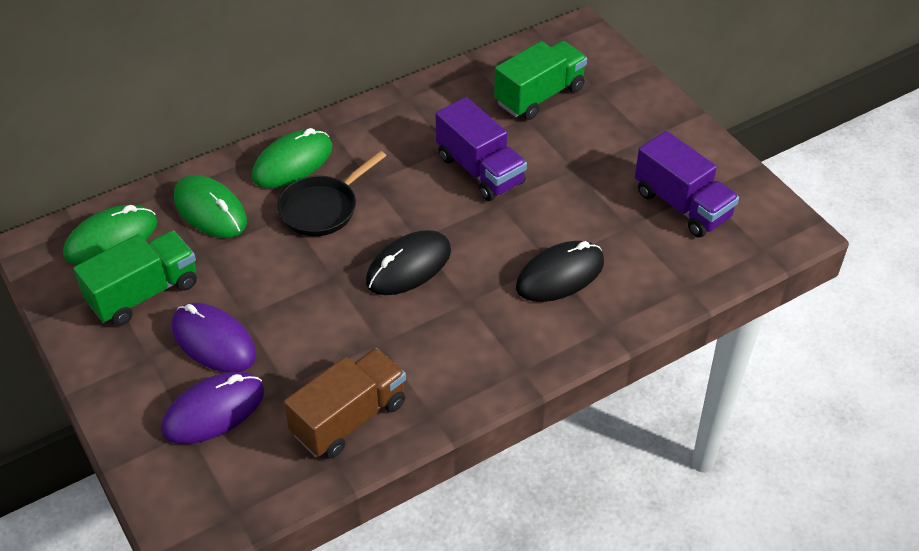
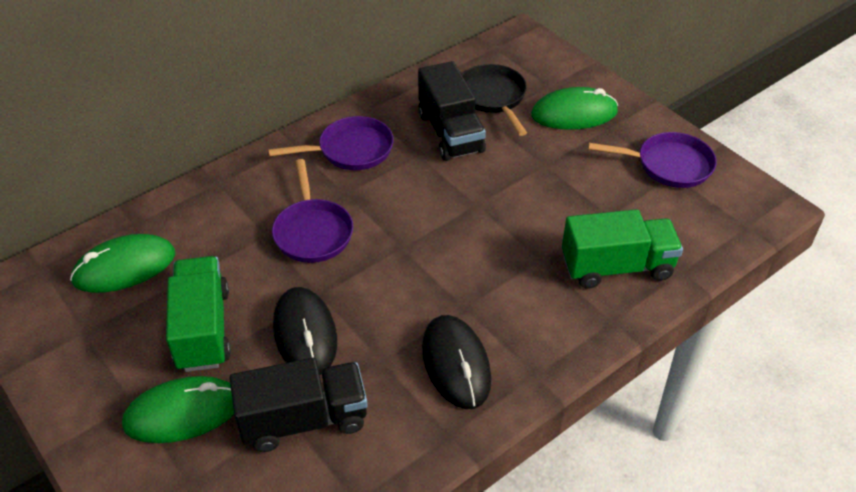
black truck: 0 -> 2
brown truck: 1 -> 0
purple mouse: 2 -> 0
purple pan: 0 -> 3
purple truck: 2 -> 0

